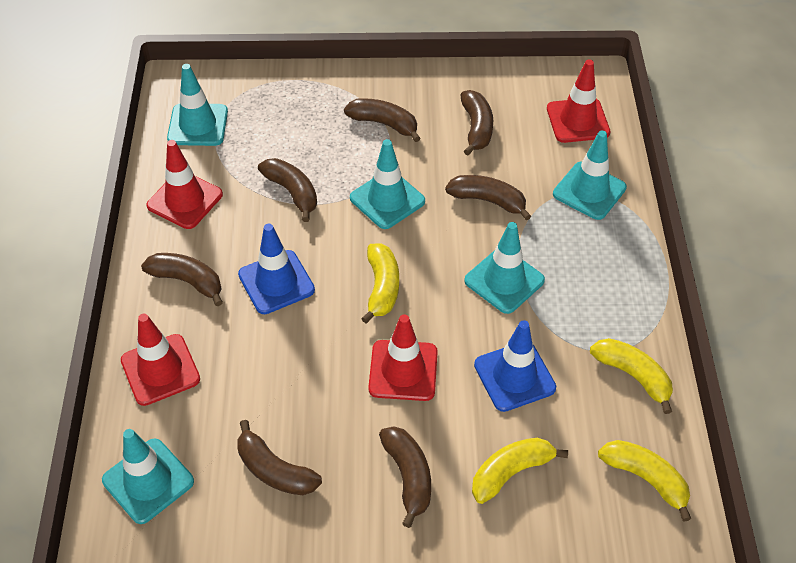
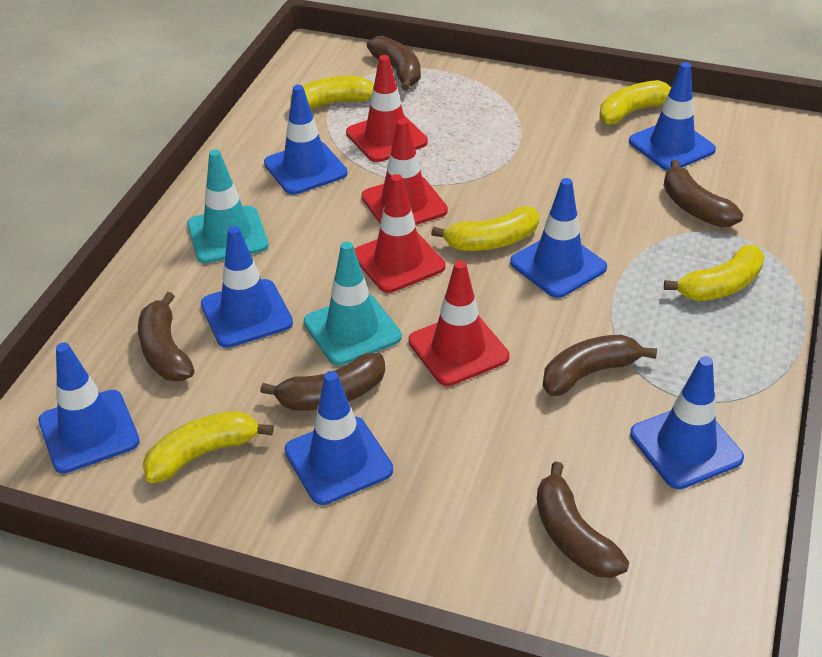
blue traffic cone: 2 -> 7
brown banana: 7 -> 6
turquoise traffic cone: 5 -> 2
yellow banana: 4 -> 5

